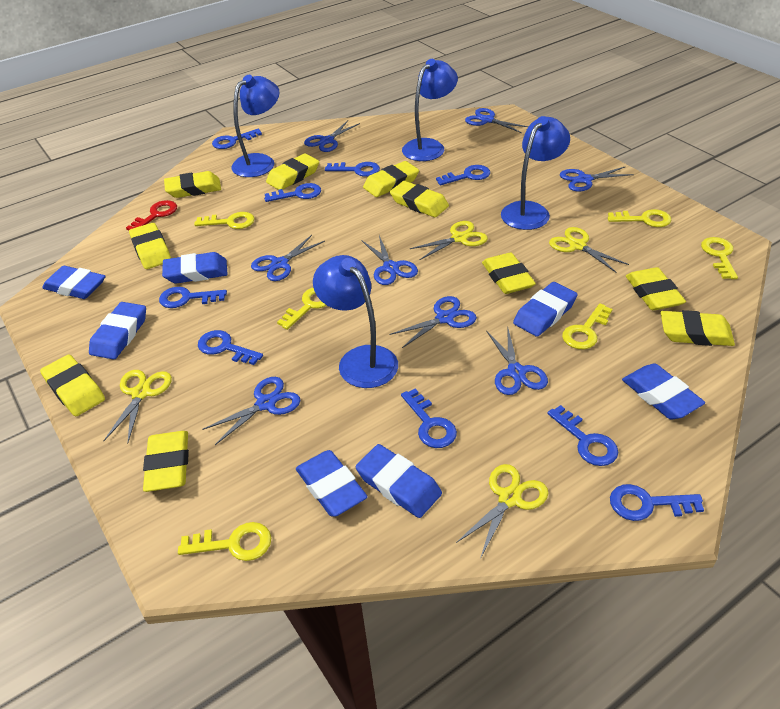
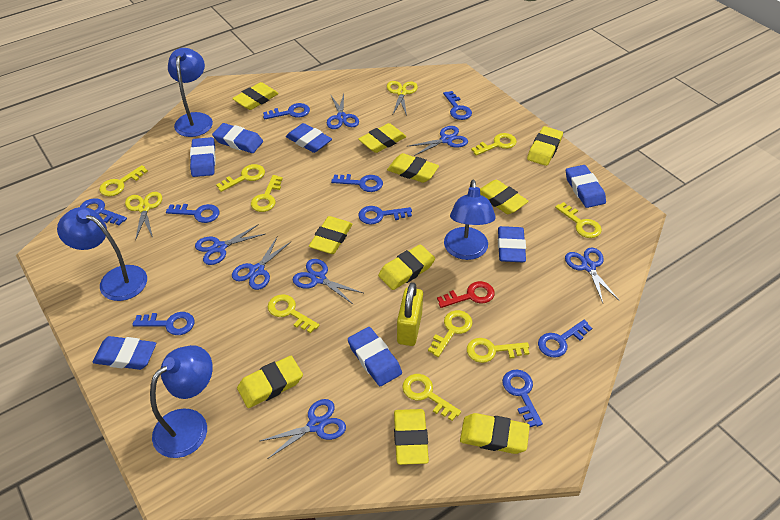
blue scissors: 8 -> 7
yellow key: 6 -> 9
yellow padlock: 0 -> 1
yellow scissors: 4 -> 2

